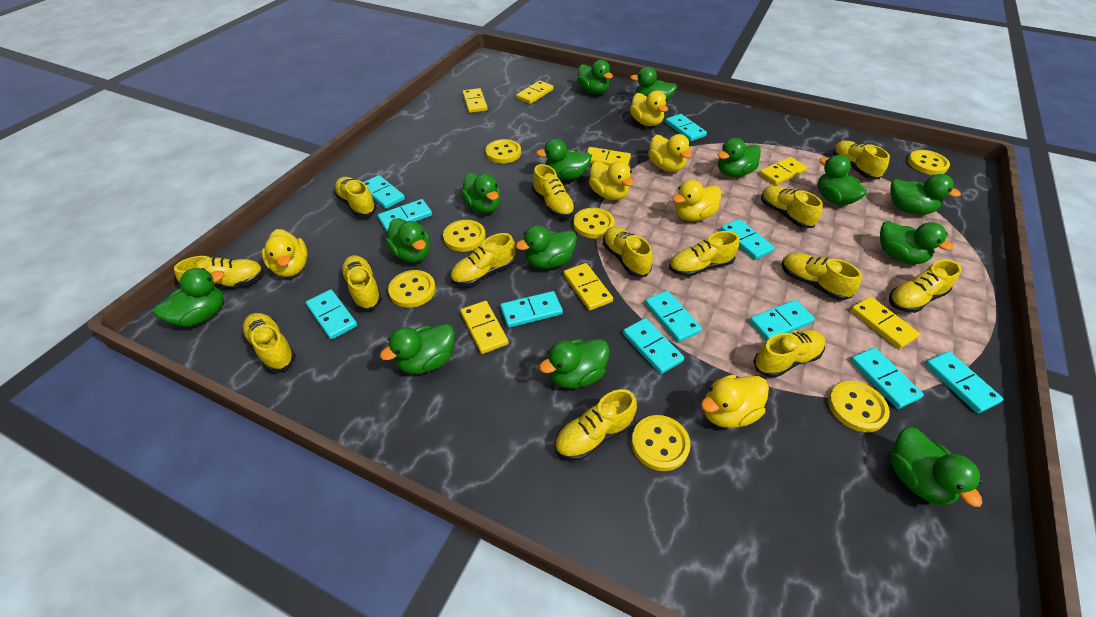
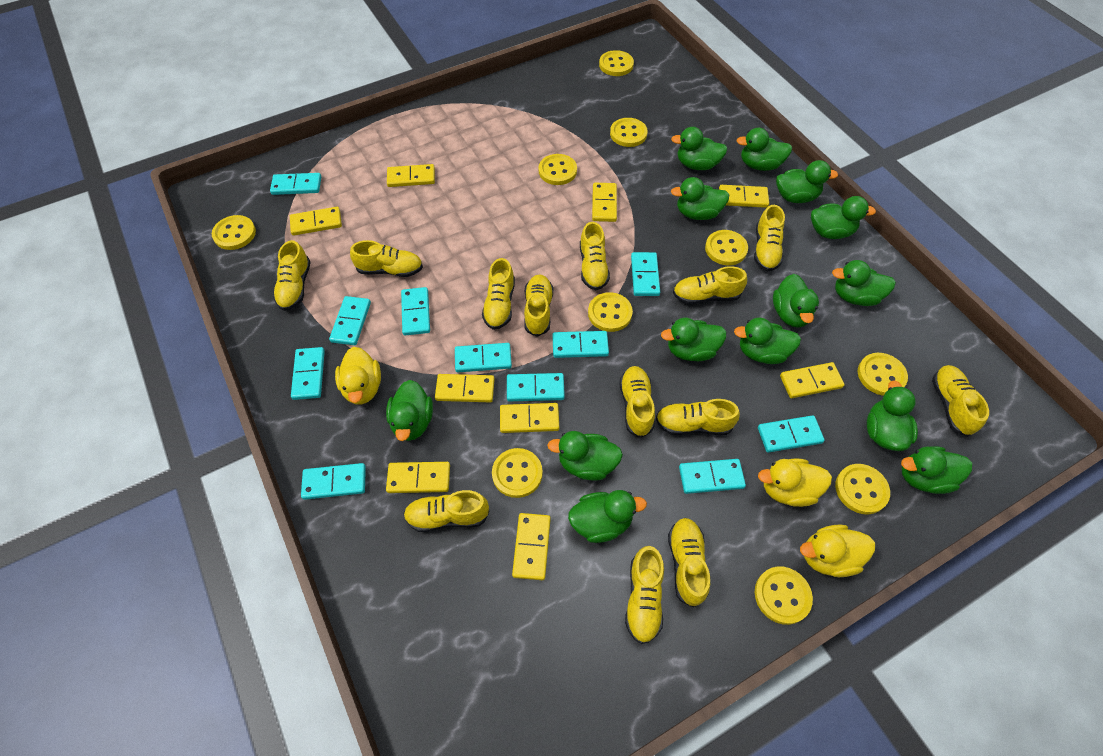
yellow button: 7 -> 10
yellow domino: 7 -> 9
yellow duck: 6 -> 3
yellow shoe: 14 -> 13

